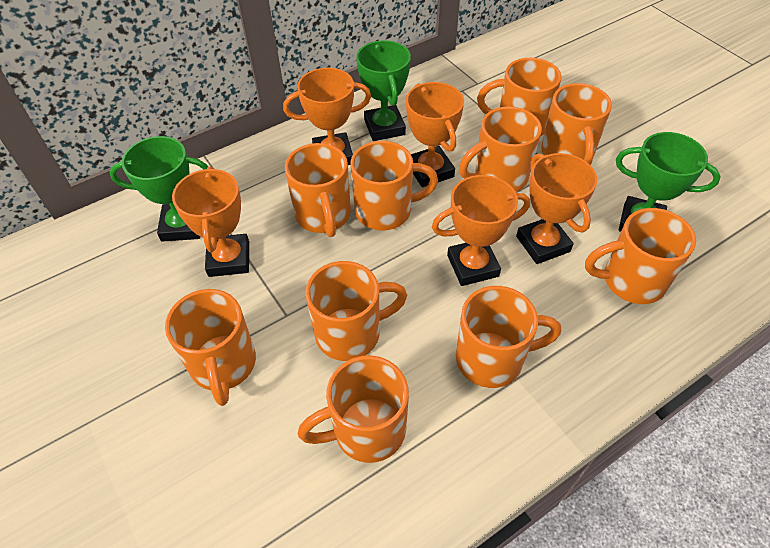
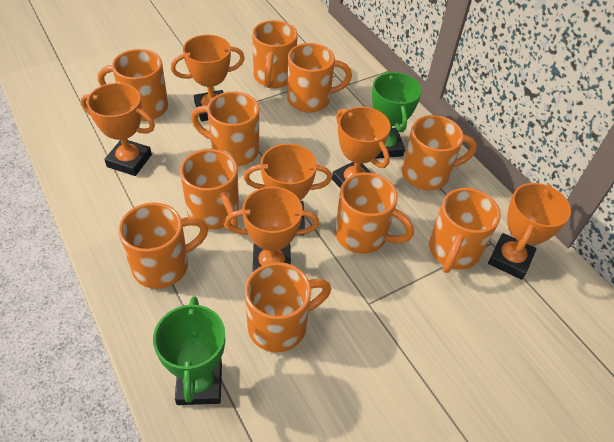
green trophy: 3 -> 2
orange trophy: 5 -> 6

